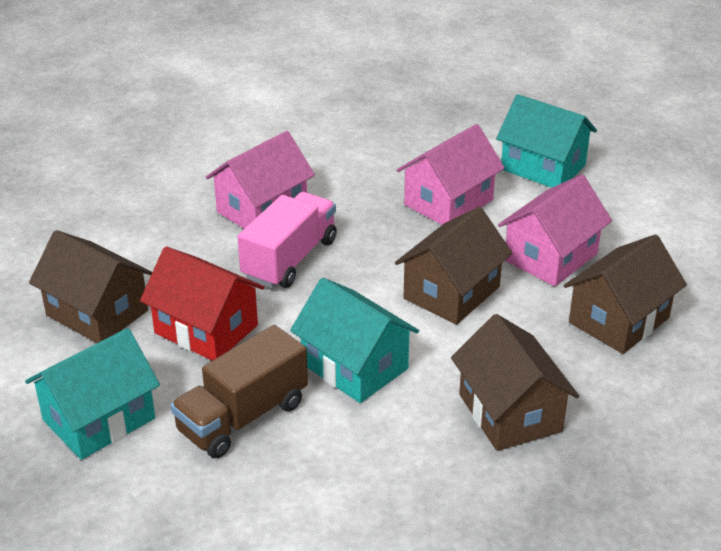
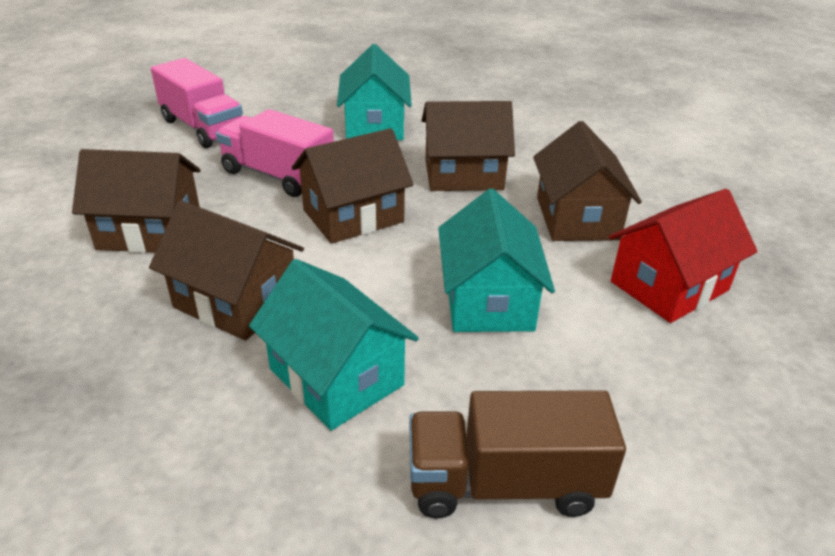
brown house: 4 -> 5
pink house: 3 -> 0
pink truck: 1 -> 2

